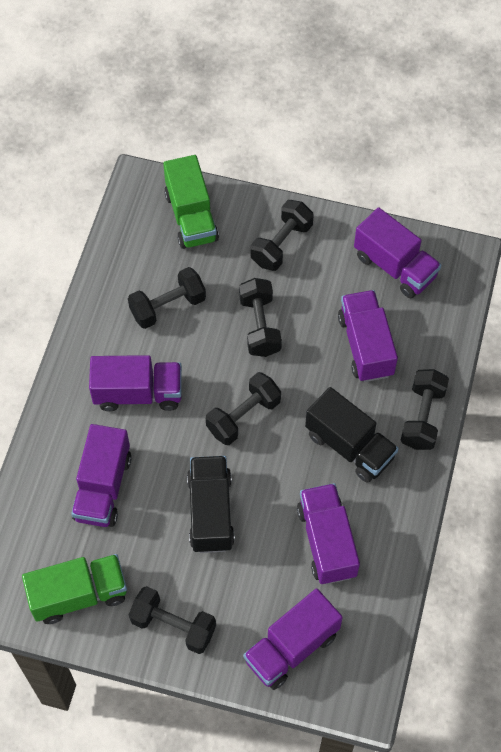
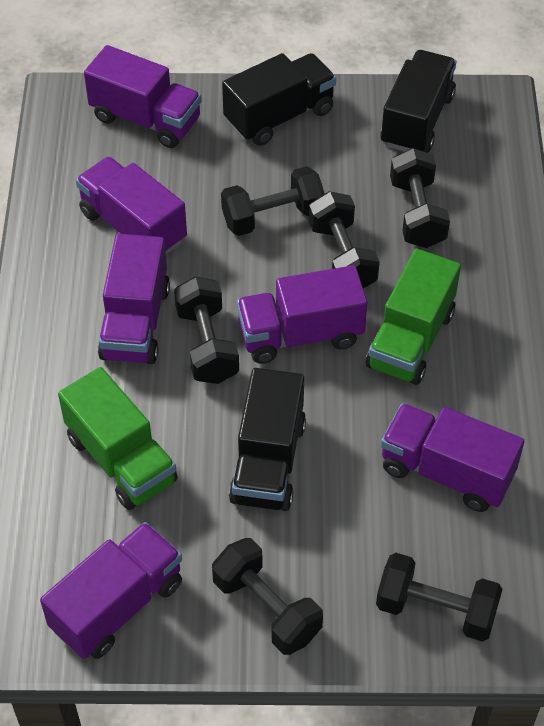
black truck: 2 -> 3

